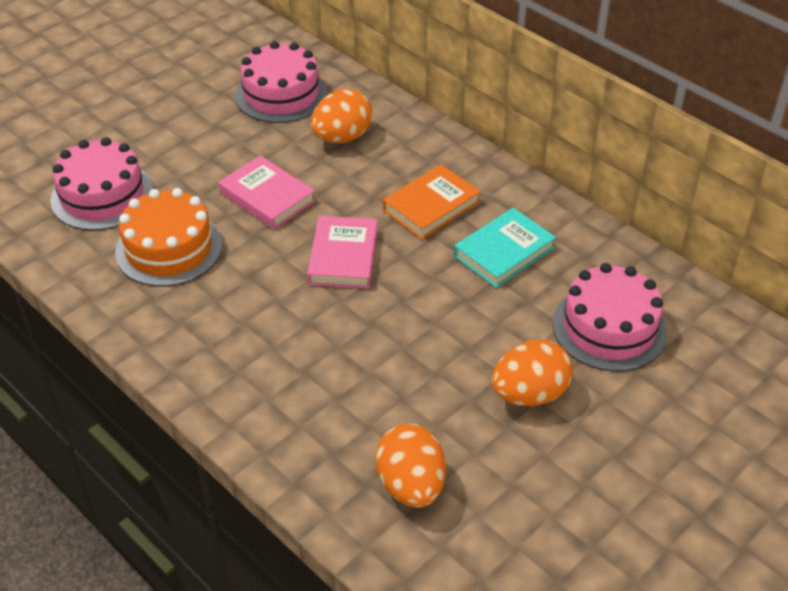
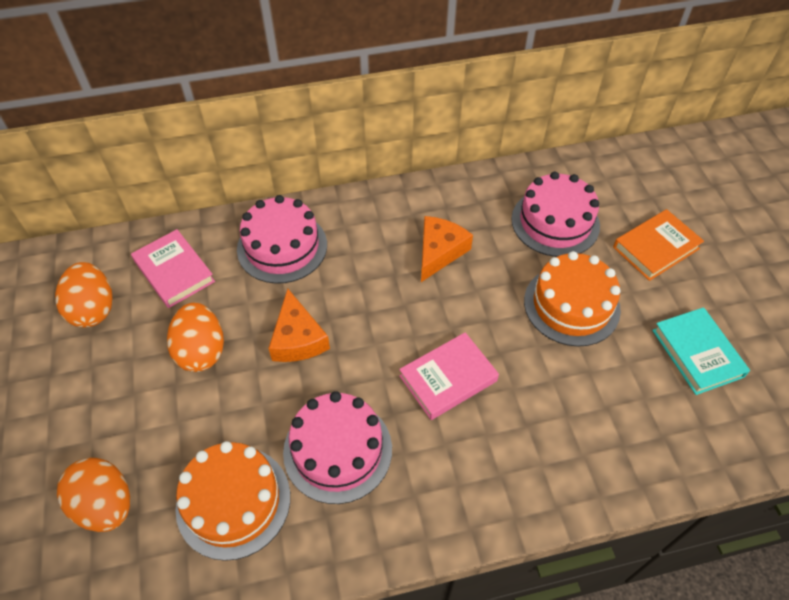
orange cake: 1 -> 2
orange cheese: 0 -> 2

